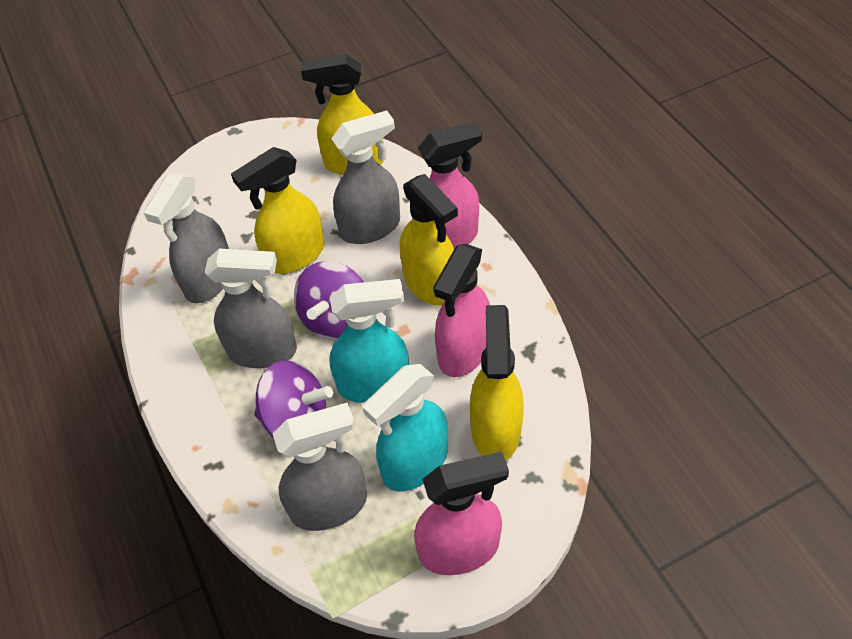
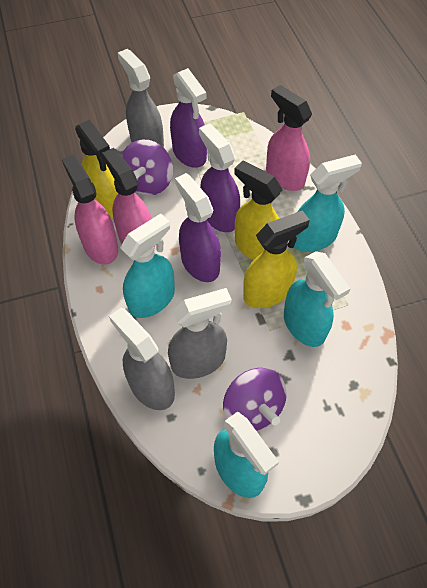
grey spray bottle: 4 -> 3
purple spray bottle: 0 -> 3
turquoise spray bottle: 2 -> 4
yellow spray bottle: 4 -> 3

